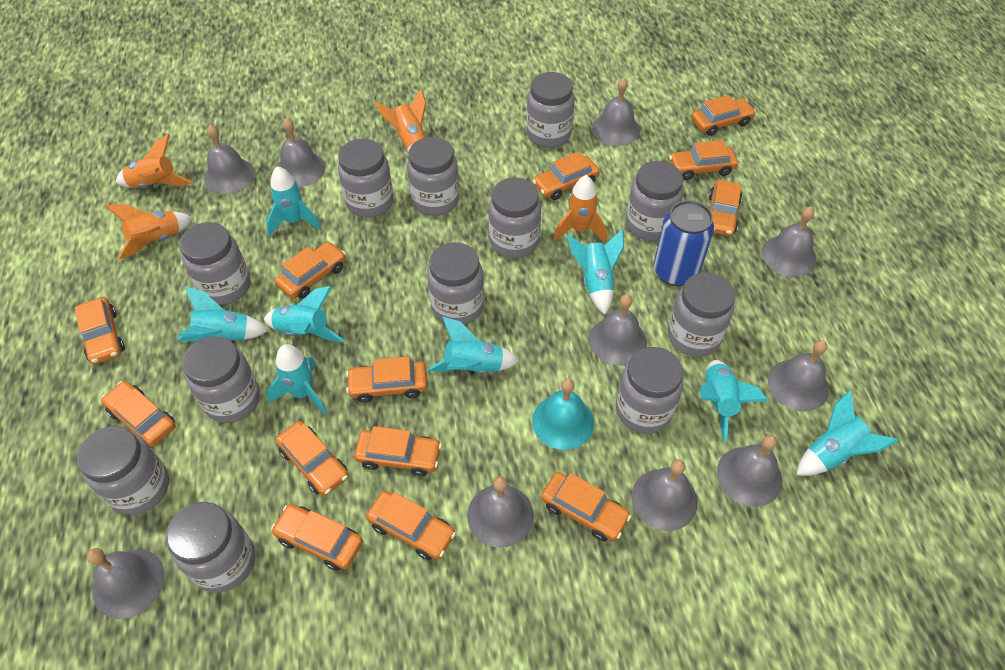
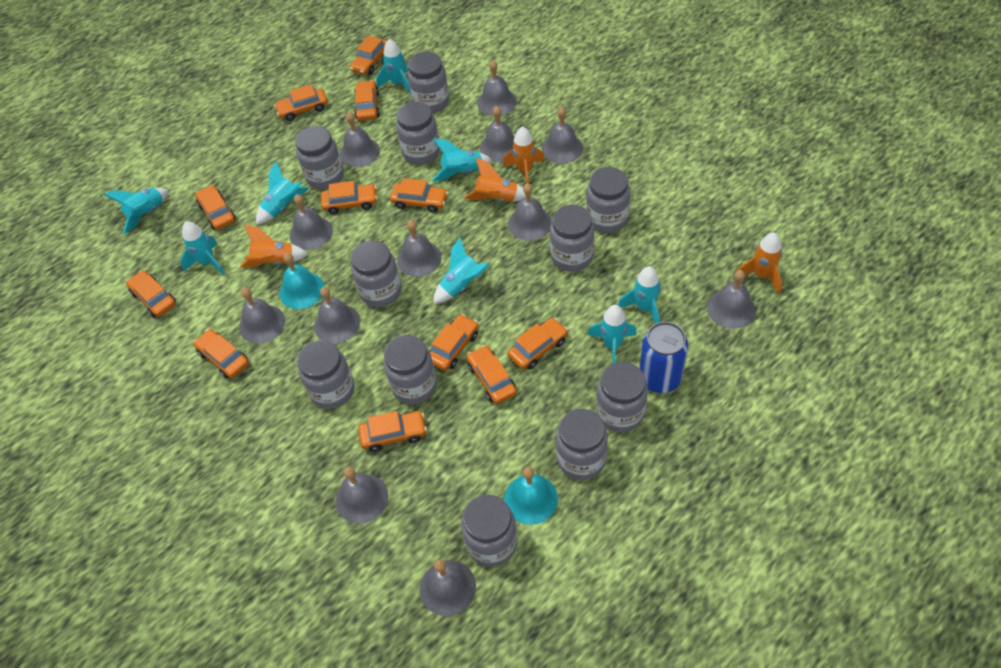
grey bell: 10 -> 12
grey jar: 12 -> 11
orange car: 13 -> 12
turquoise bell: 1 -> 2

